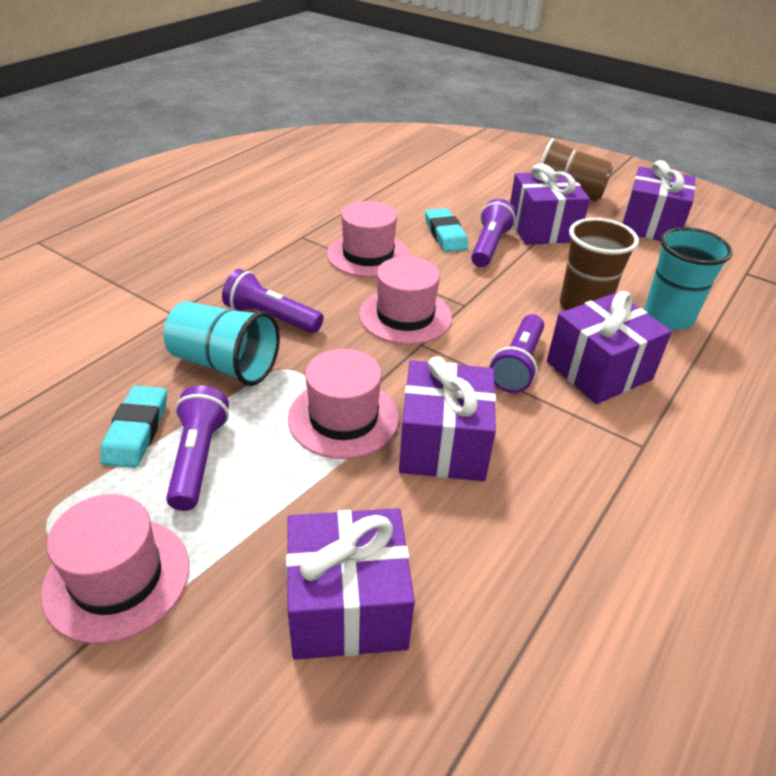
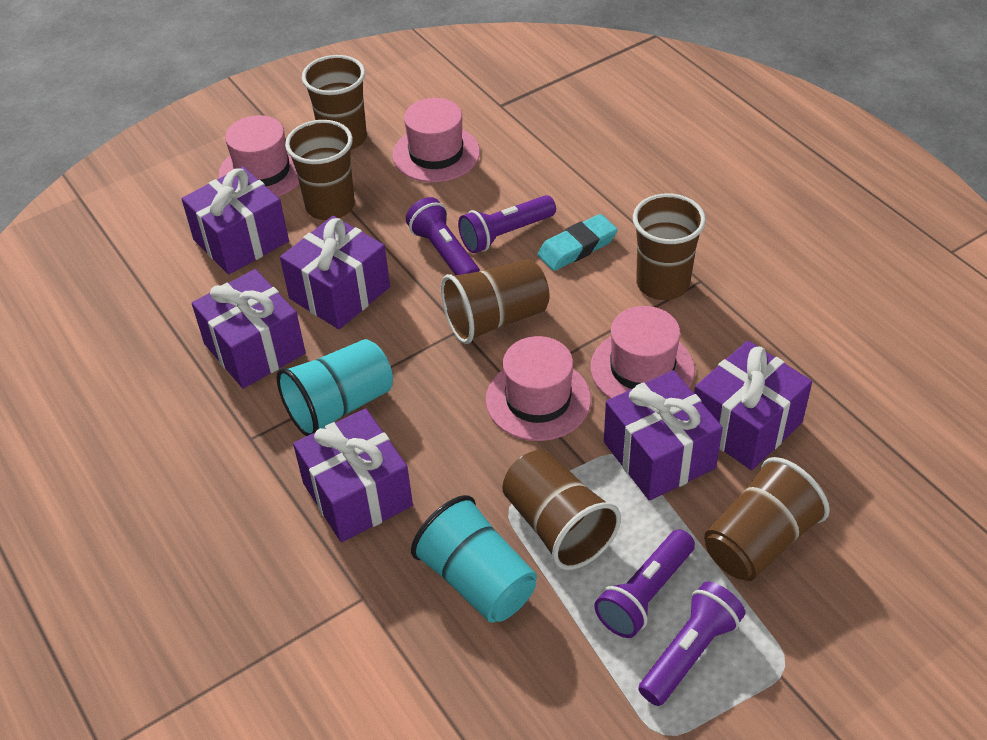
brown cup: 2 -> 6
purple gift: 5 -> 6
turquoise eraser: 2 -> 1

